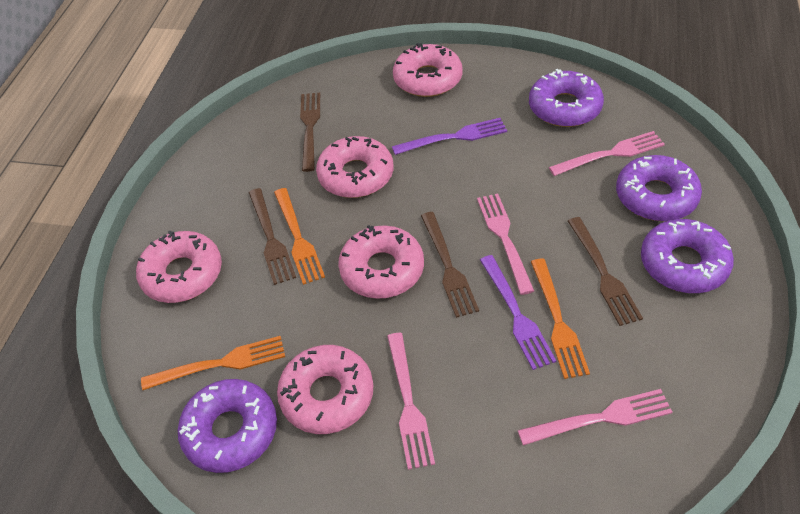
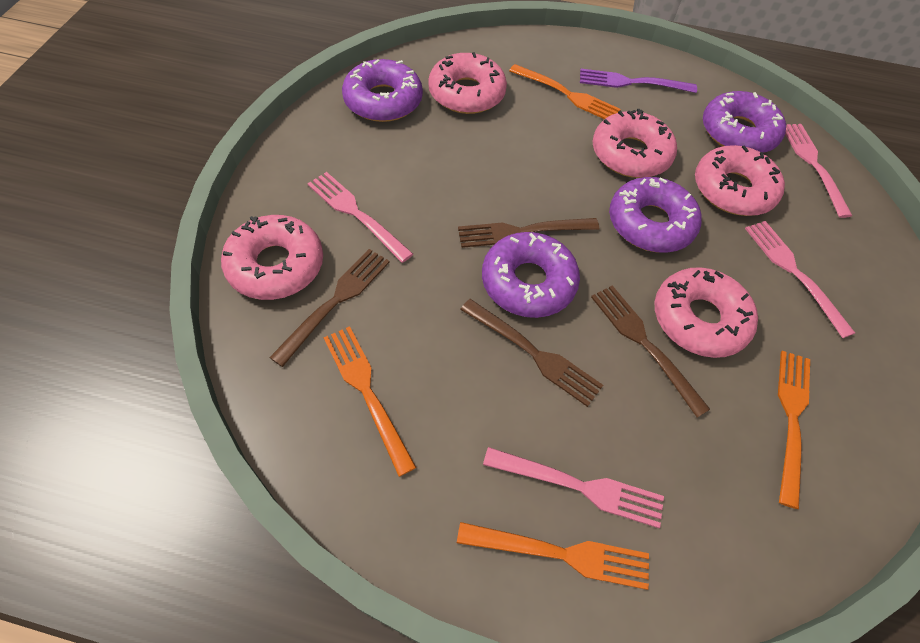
orange fork: 3 -> 4
purple fork: 2 -> 1

